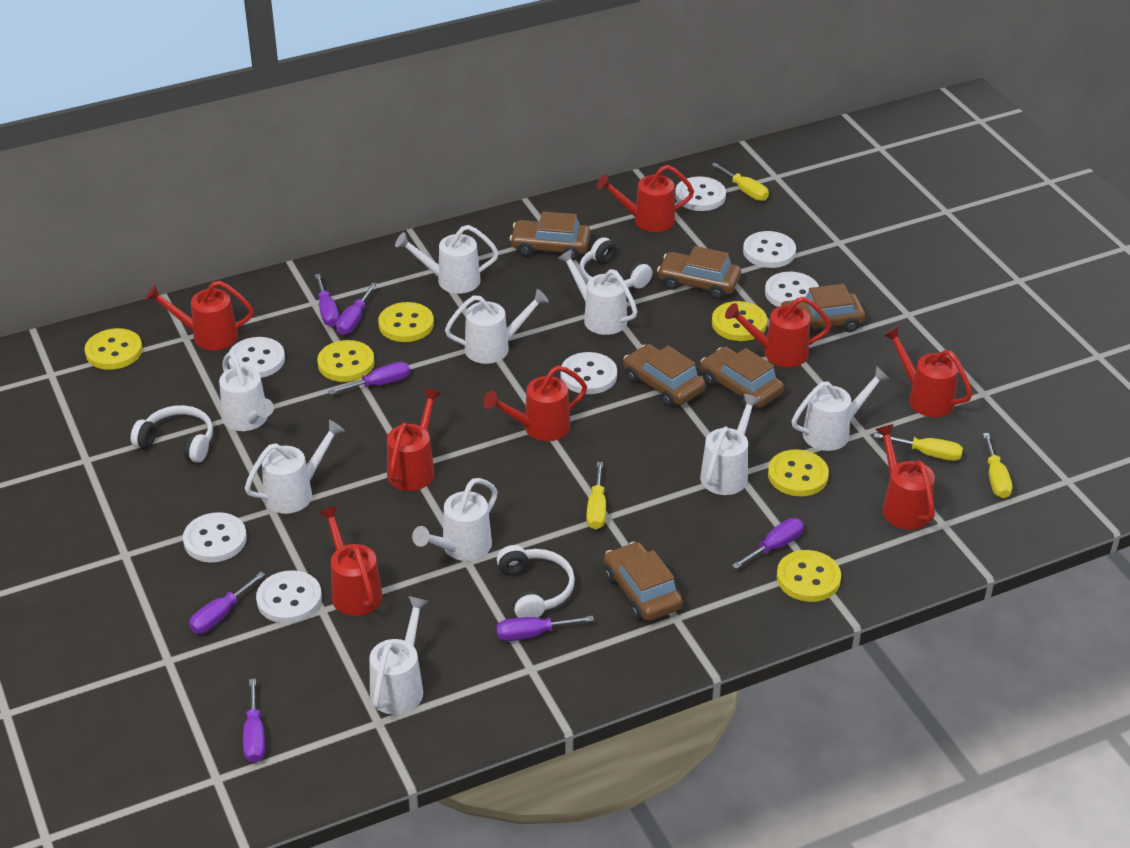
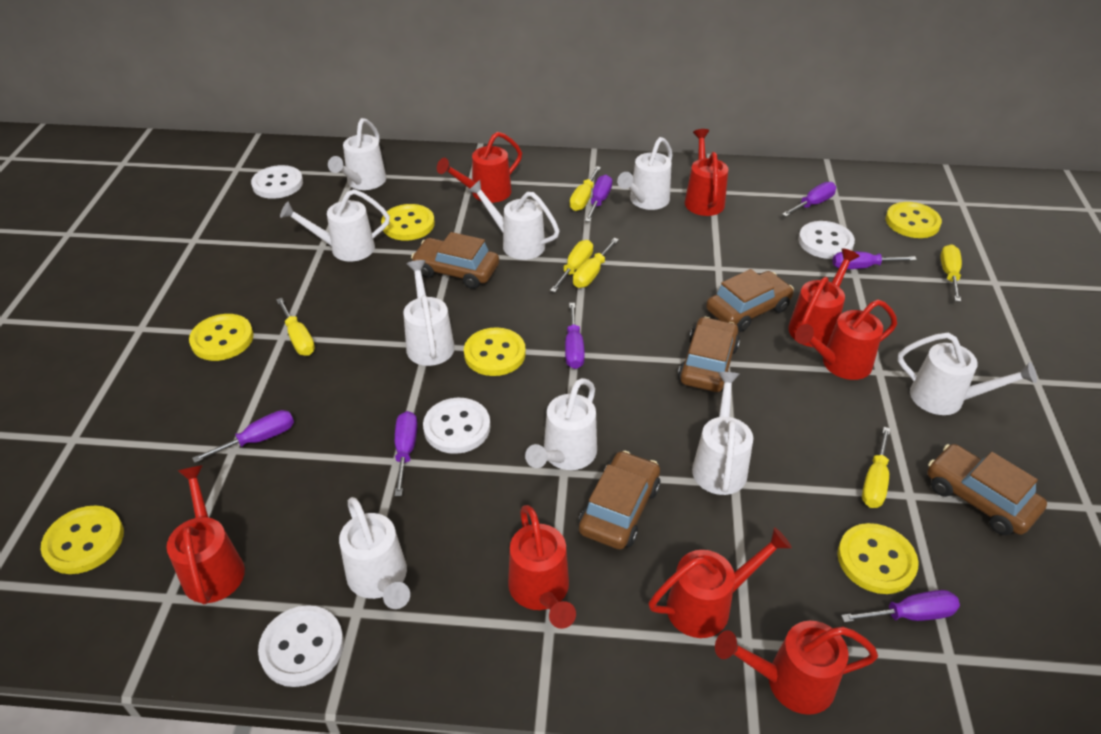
brown car: 6 -> 5
white button: 7 -> 4
white headphones: 3 -> 0
yellow screwdriver: 4 -> 6

